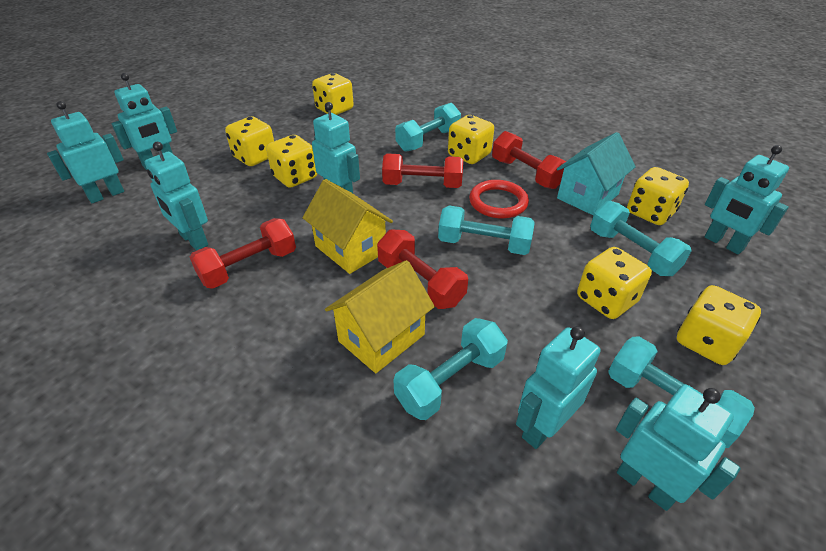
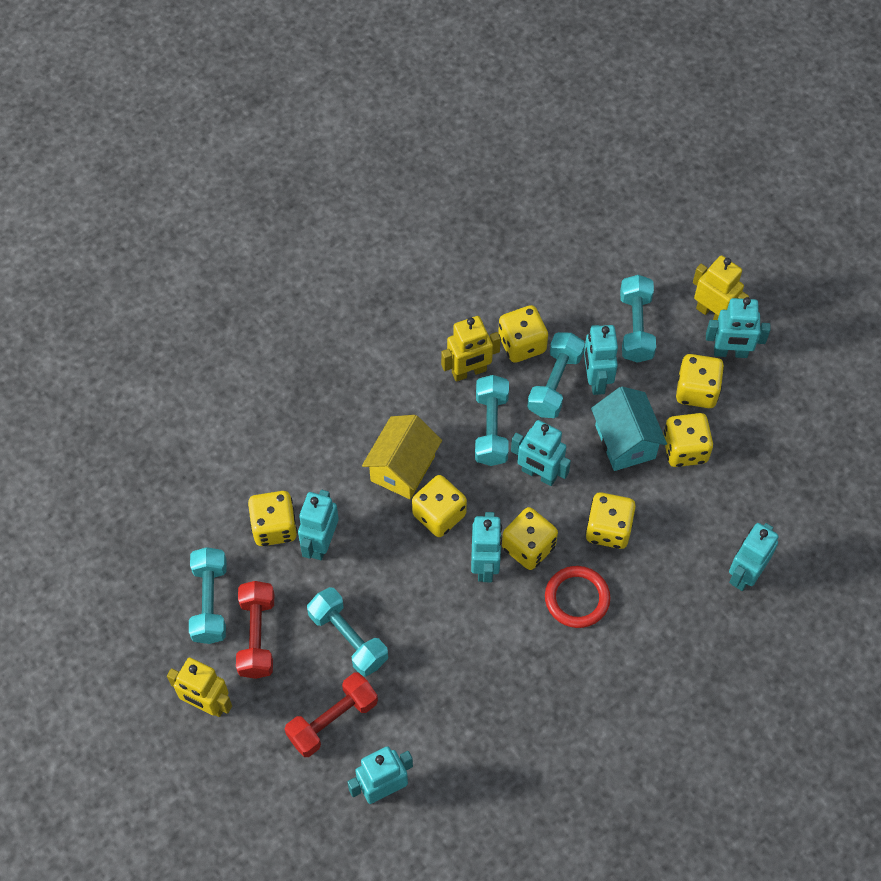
red dumbbell: 4 -> 2
yellow house: 2 -> 1
yellow robot: 0 -> 3

